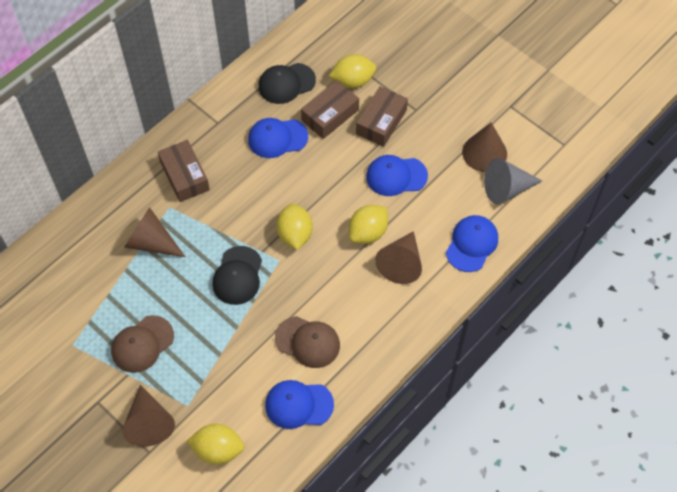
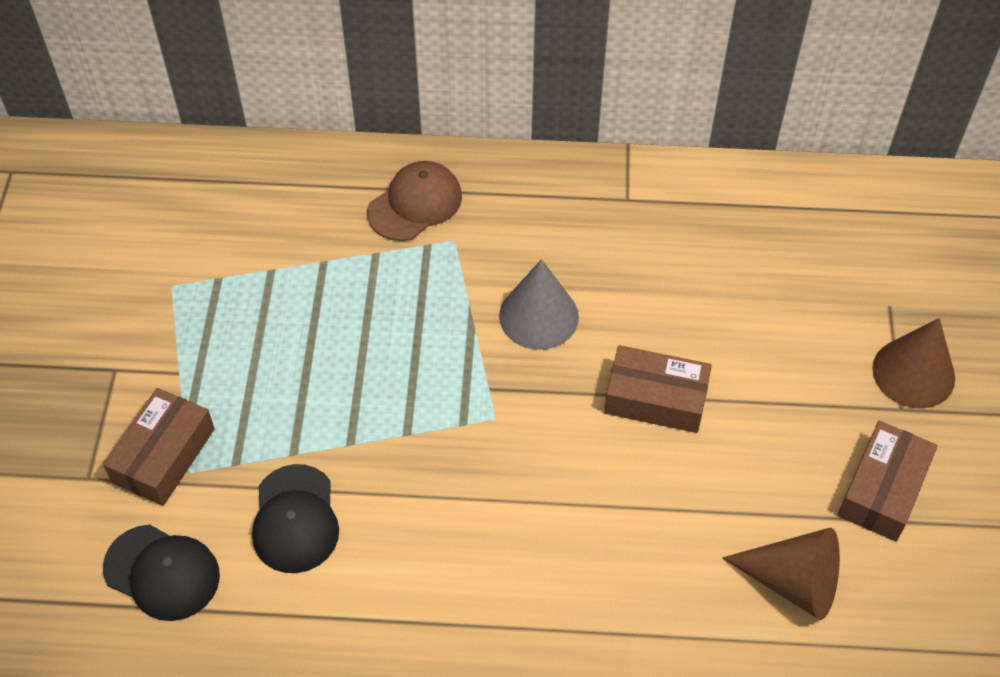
blue cap: 4 -> 0
brown cap: 2 -> 1
brown cone: 4 -> 2
yellow lemon: 4 -> 0

